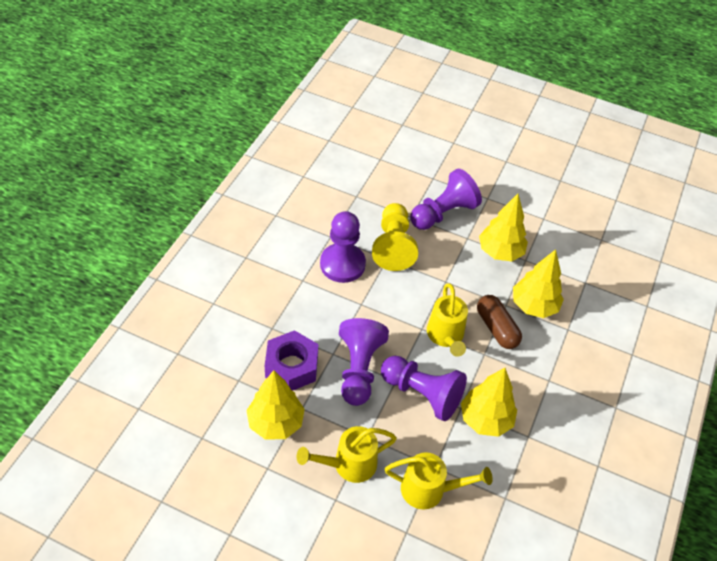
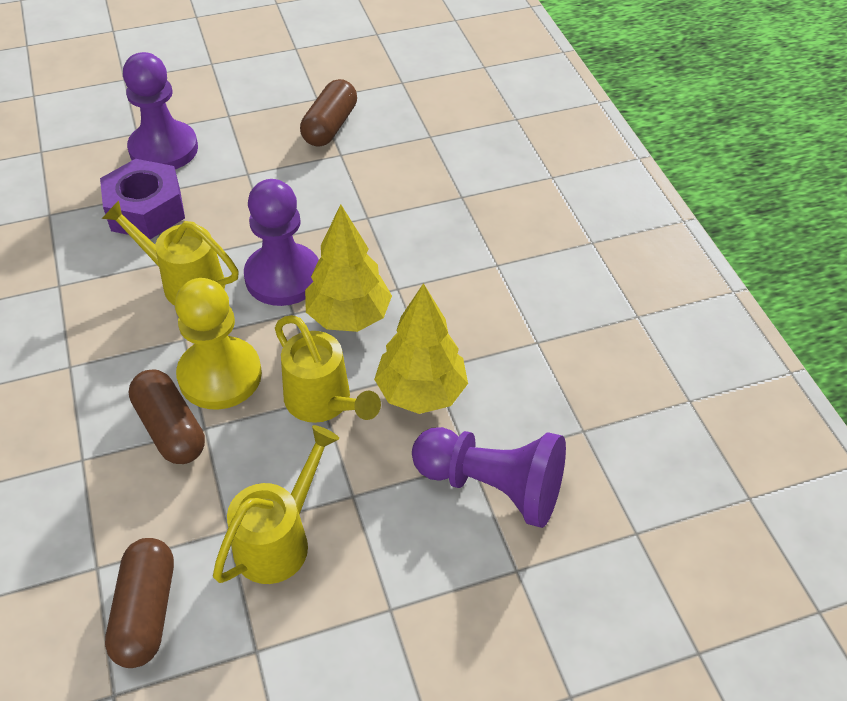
brown capsule: 1 -> 3
purple pawn: 4 -> 3
yellow tree: 4 -> 2

